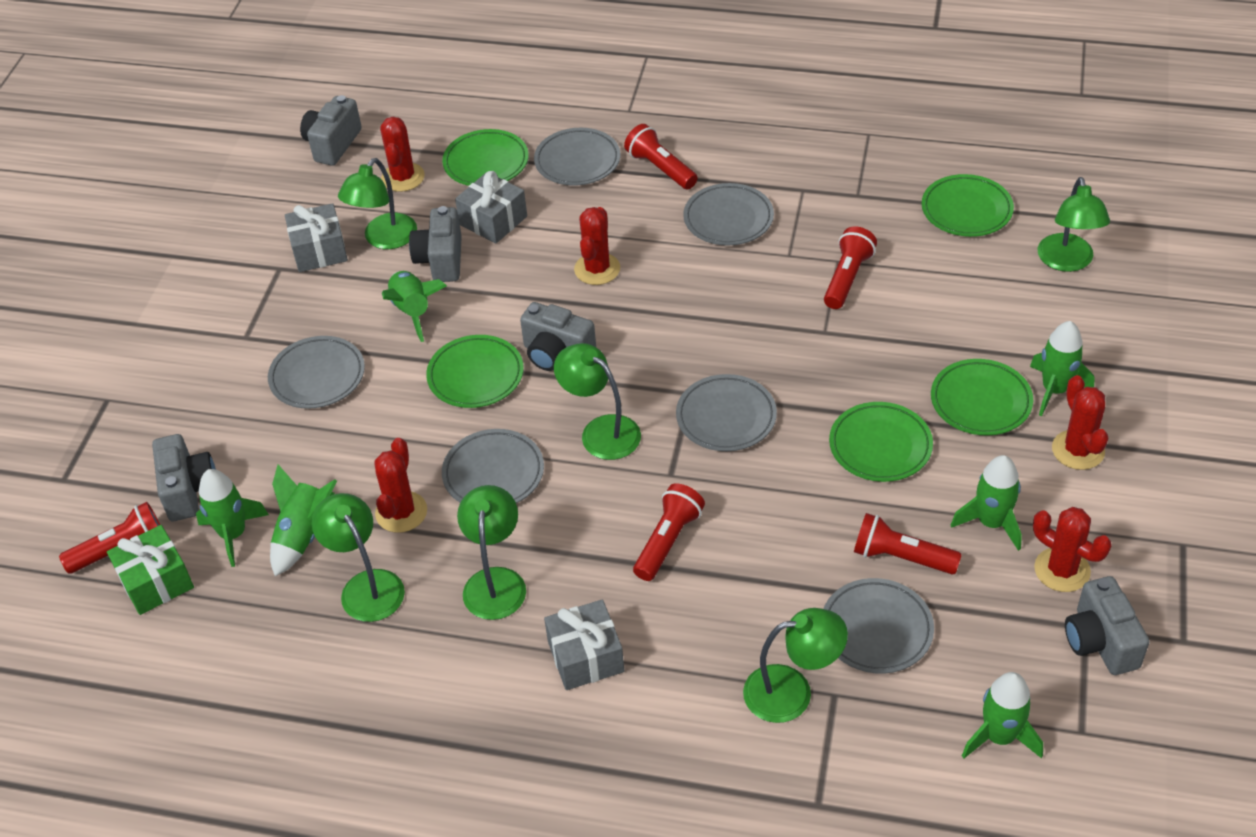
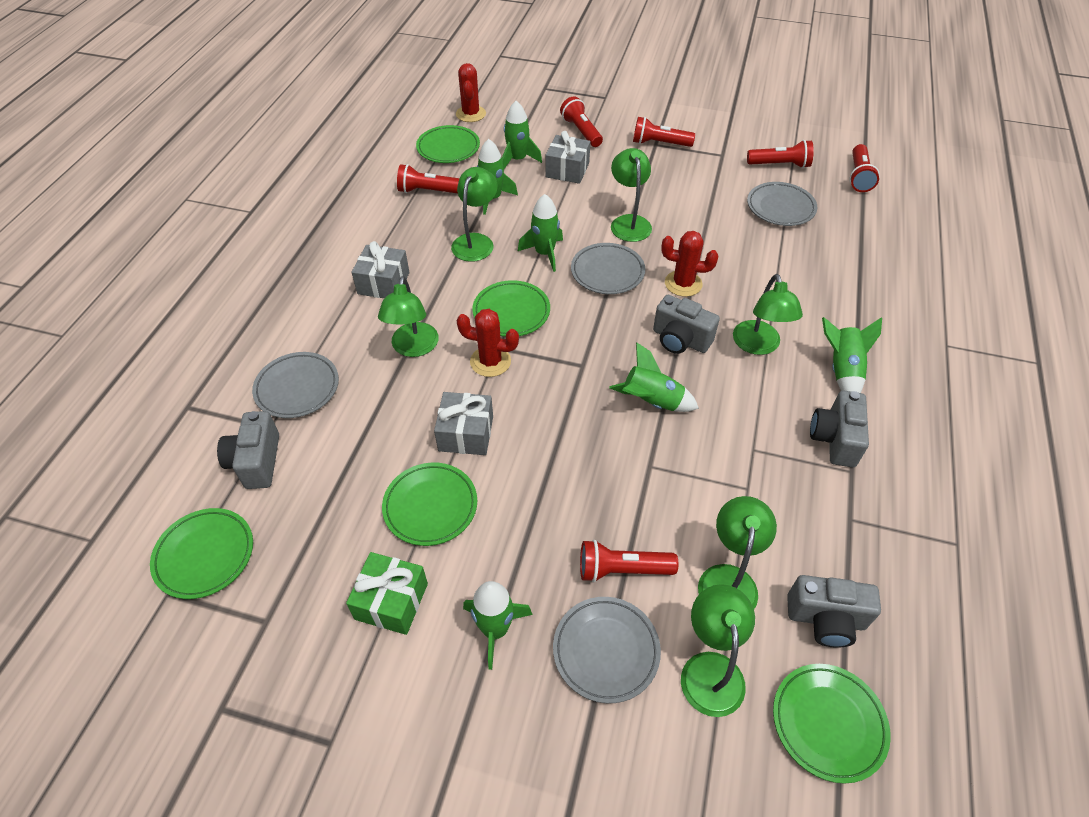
grey camera: 5 -> 4
grey plate: 6 -> 4
red cactus: 5 -> 3
red flashlight: 5 -> 6

